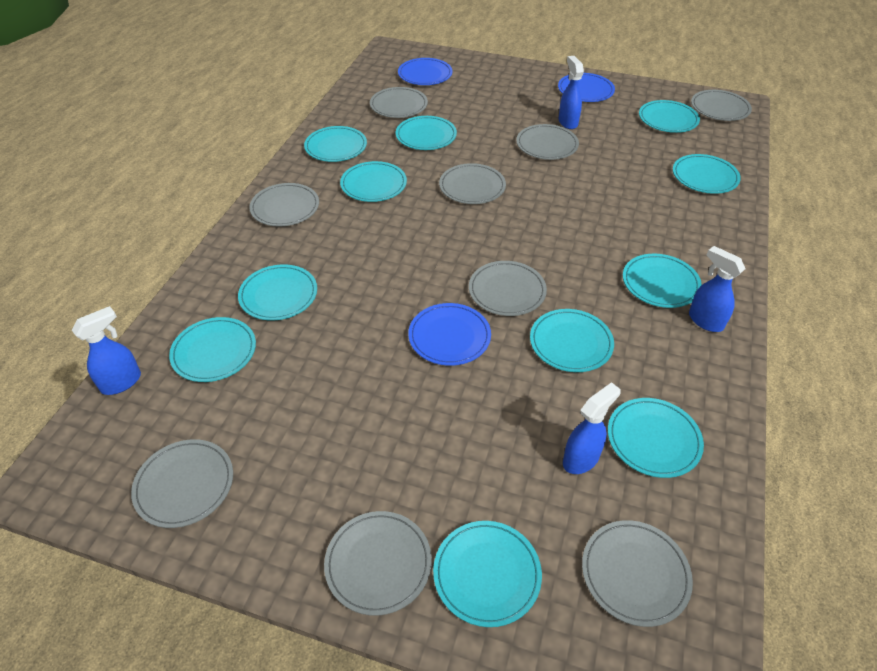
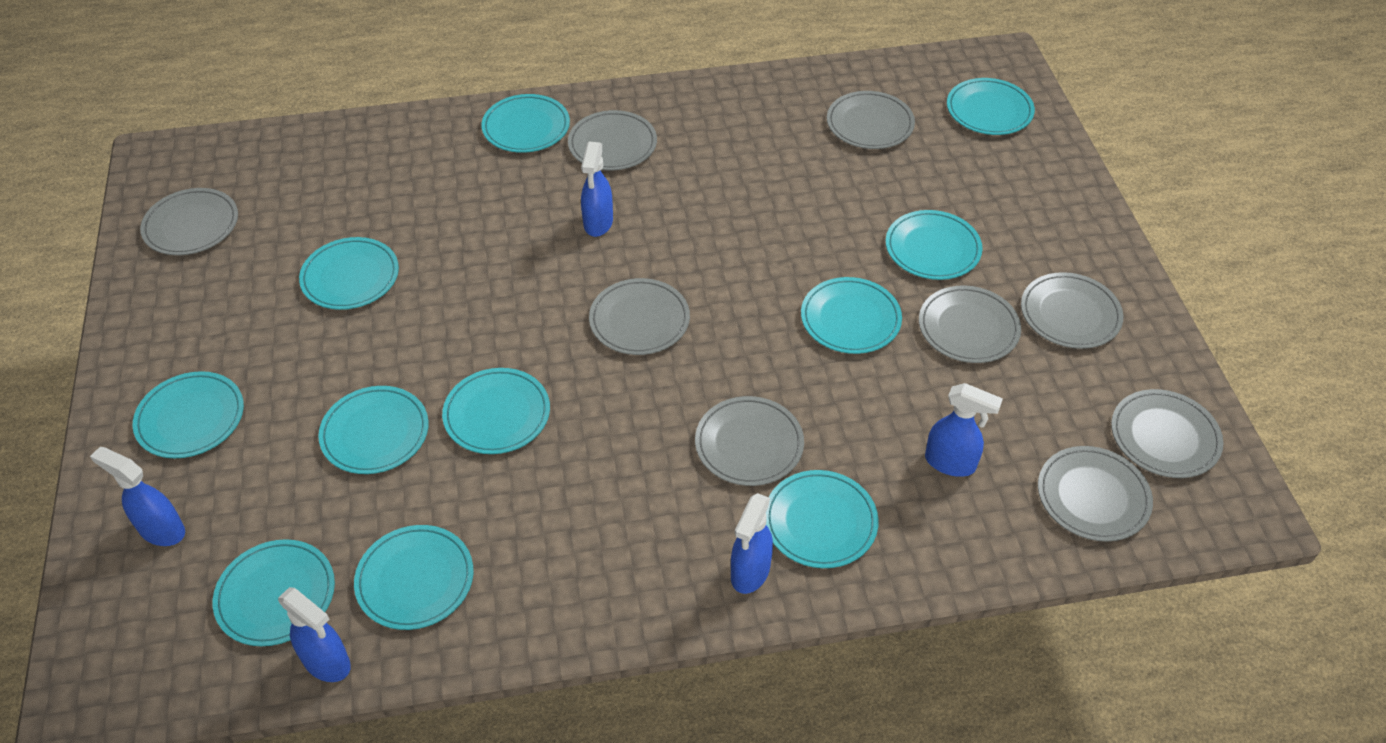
blue plate: 3 -> 0
blue spray bottle: 4 -> 5

